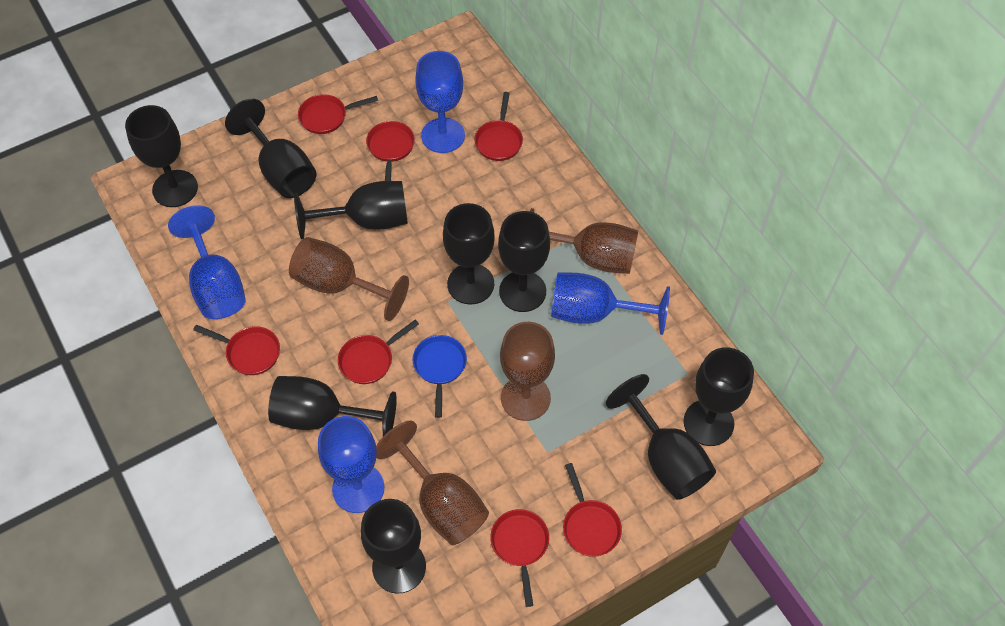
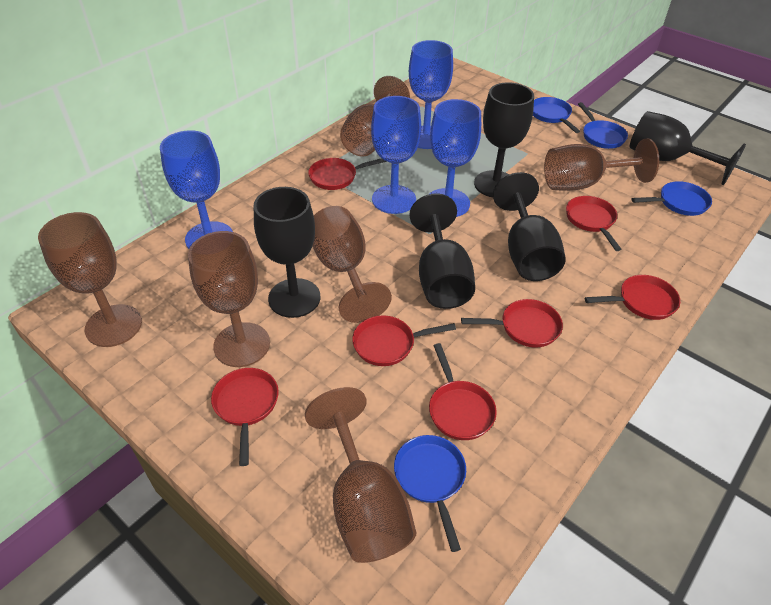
black goblet: 9 -> 5
blue pan: 1 -> 4
brown goblet: 4 -> 6

